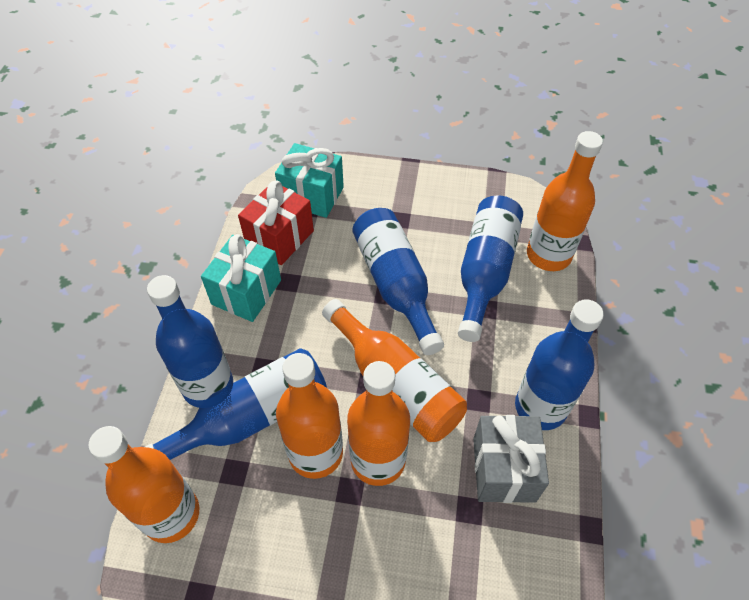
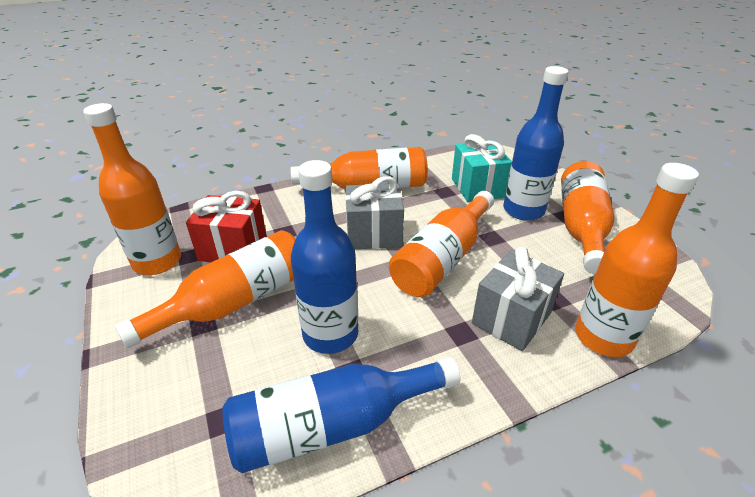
blue bottle: 5 -> 3
grey gift: 1 -> 2
orange bottle: 5 -> 6
turquoise gift: 2 -> 1

